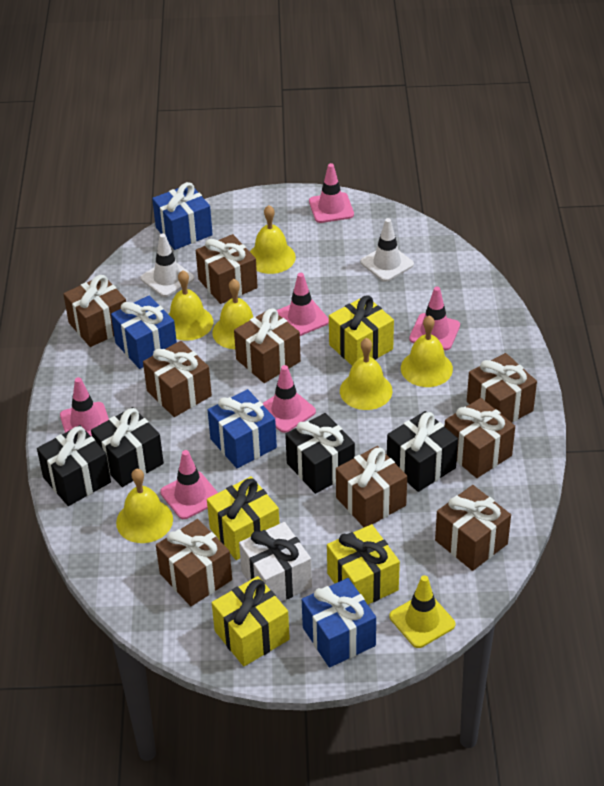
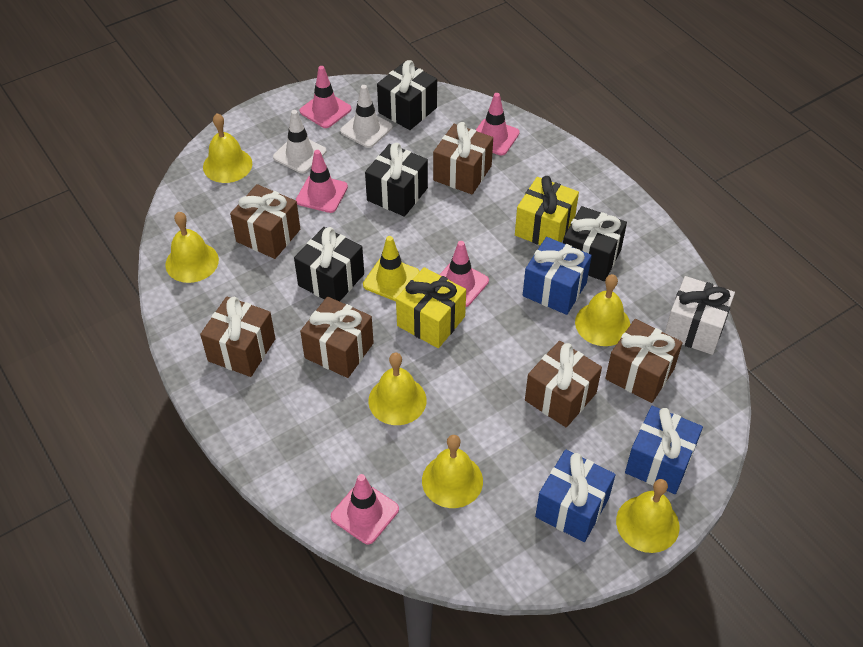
blue gift: 4 -> 3
brown gift: 9 -> 6
pink traffic cone: 6 -> 5
yellow gift: 4 -> 2

